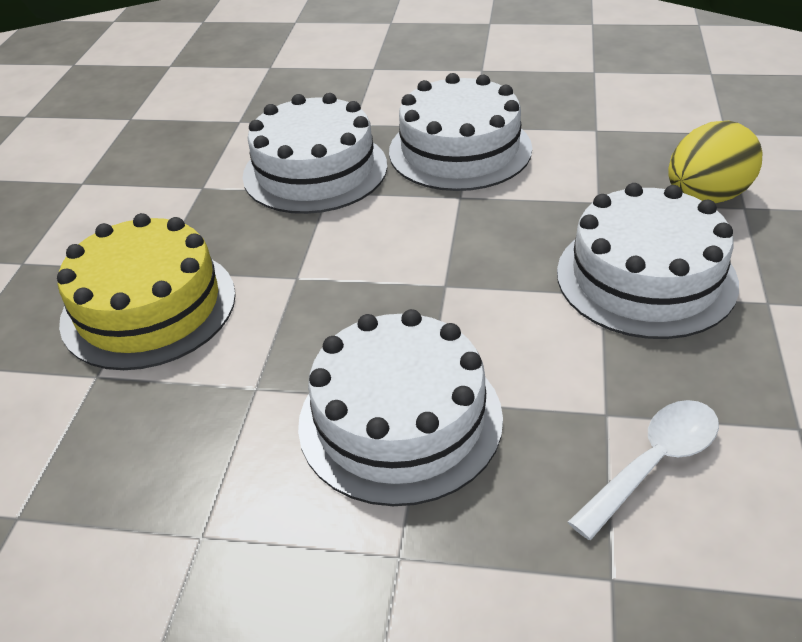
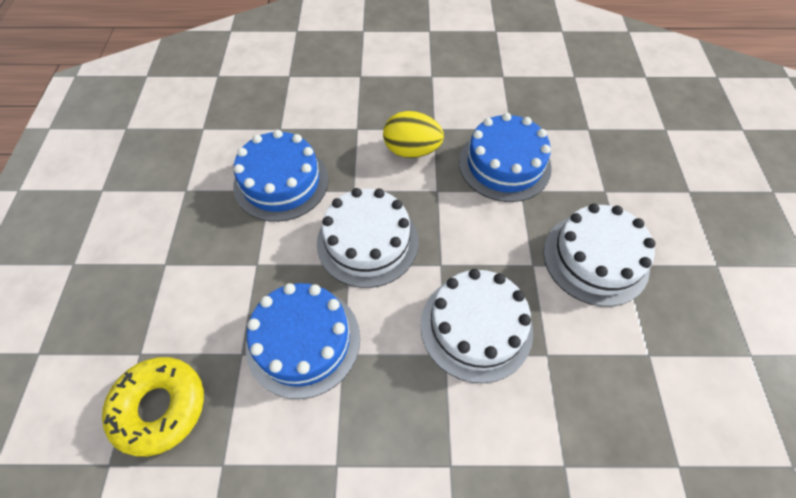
blue cake: 0 -> 3
white cake: 4 -> 3
white spoon: 1 -> 0
yellow cake: 1 -> 0
yellow donut: 0 -> 1

